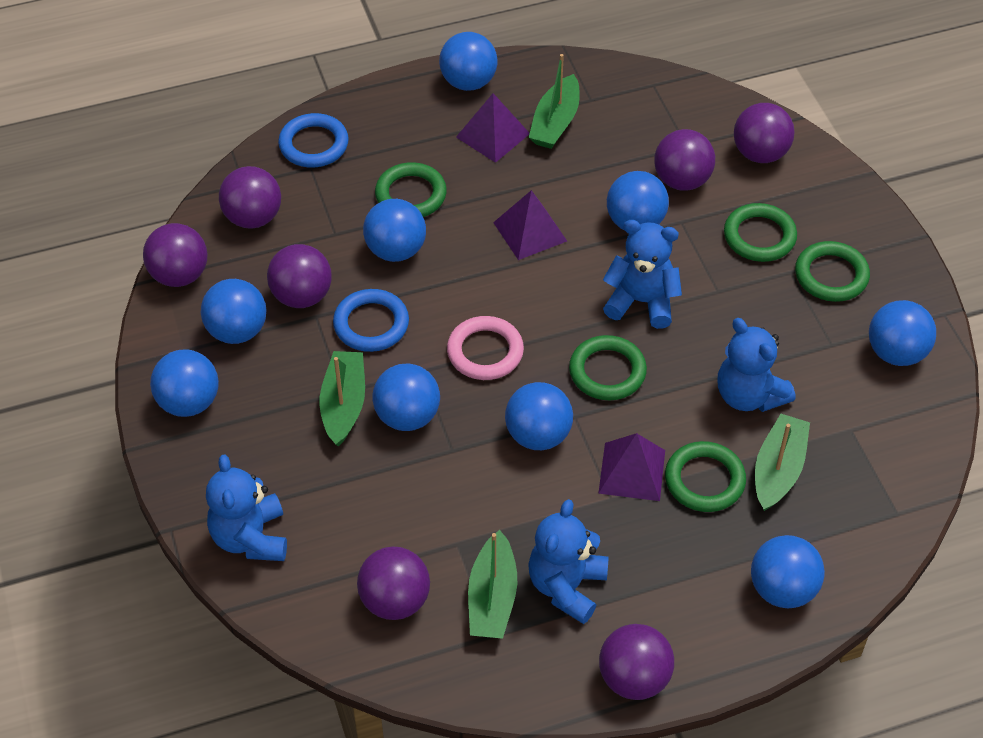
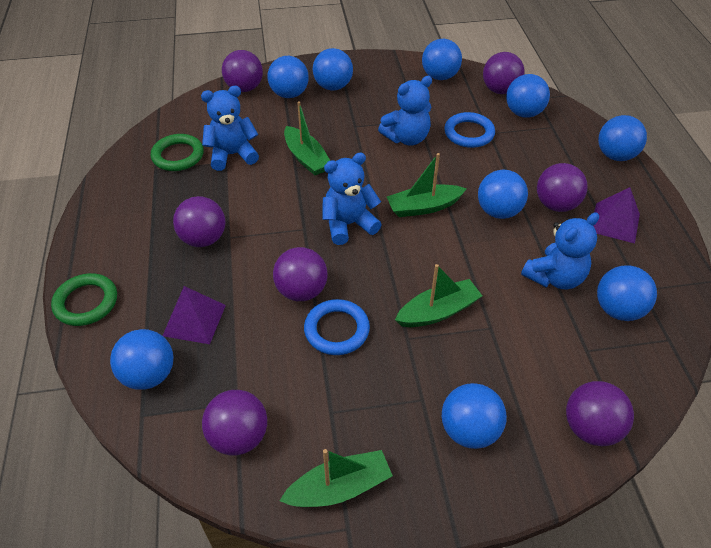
green ring: 5 -> 2
pink ring: 1 -> 0
purple pyramid: 3 -> 2

